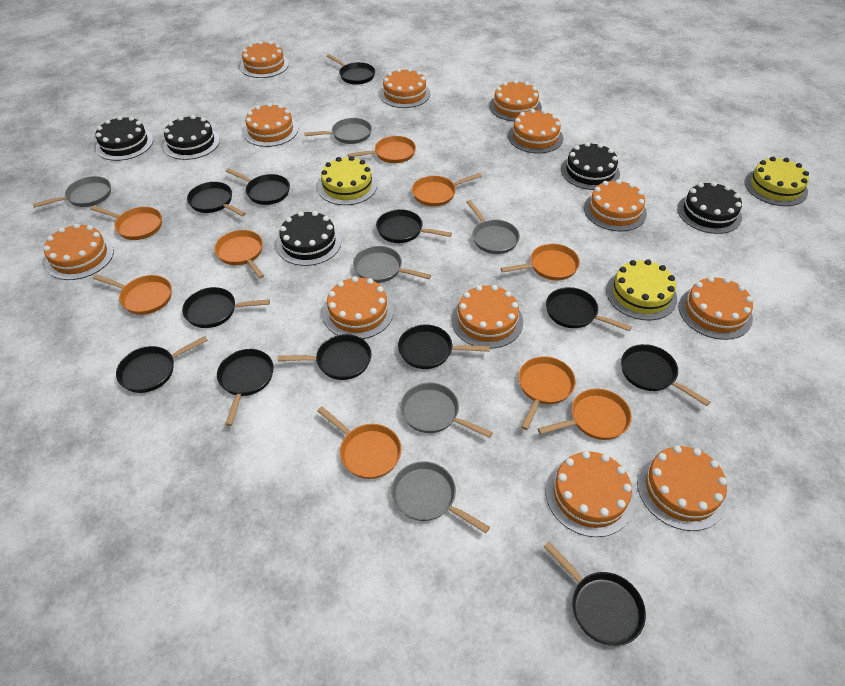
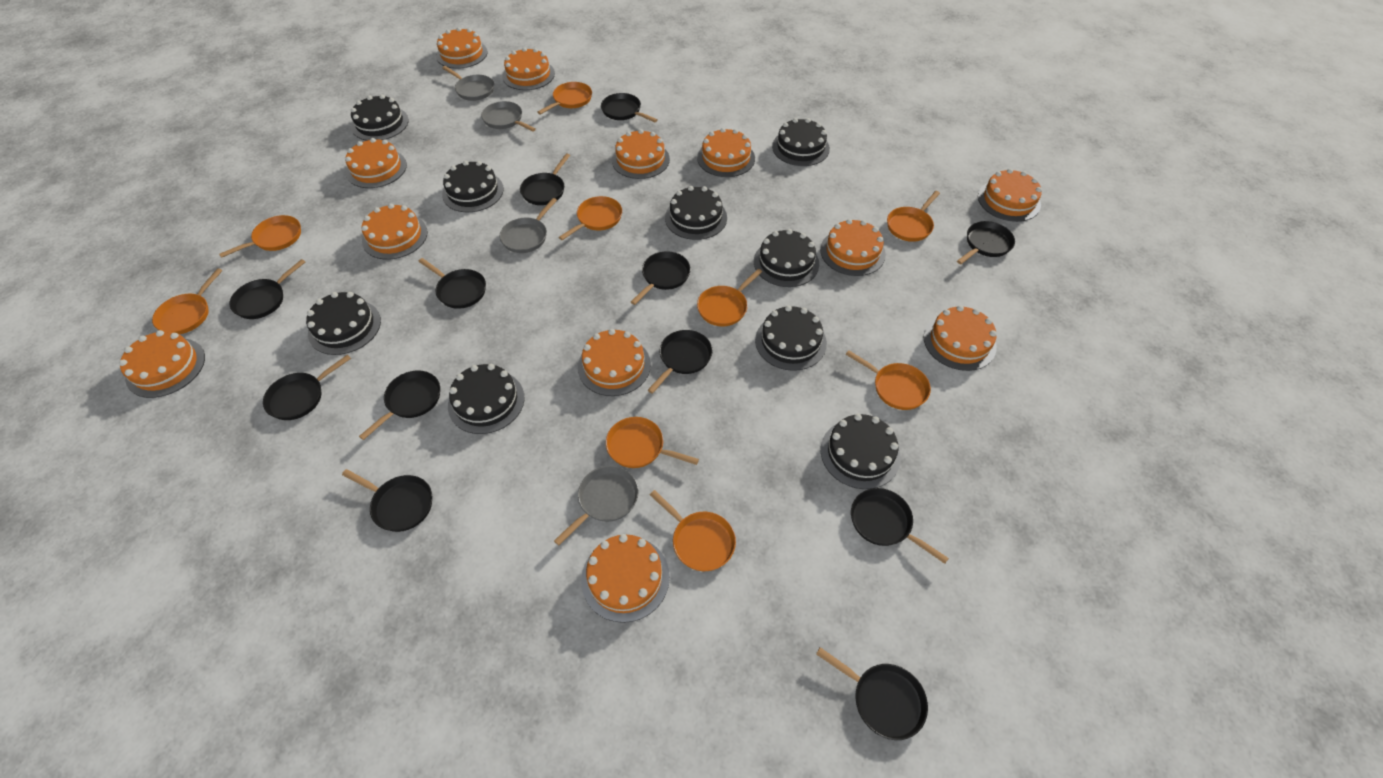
black cake: 5 -> 9
grey pan: 6 -> 4
yellow cake: 3 -> 0

